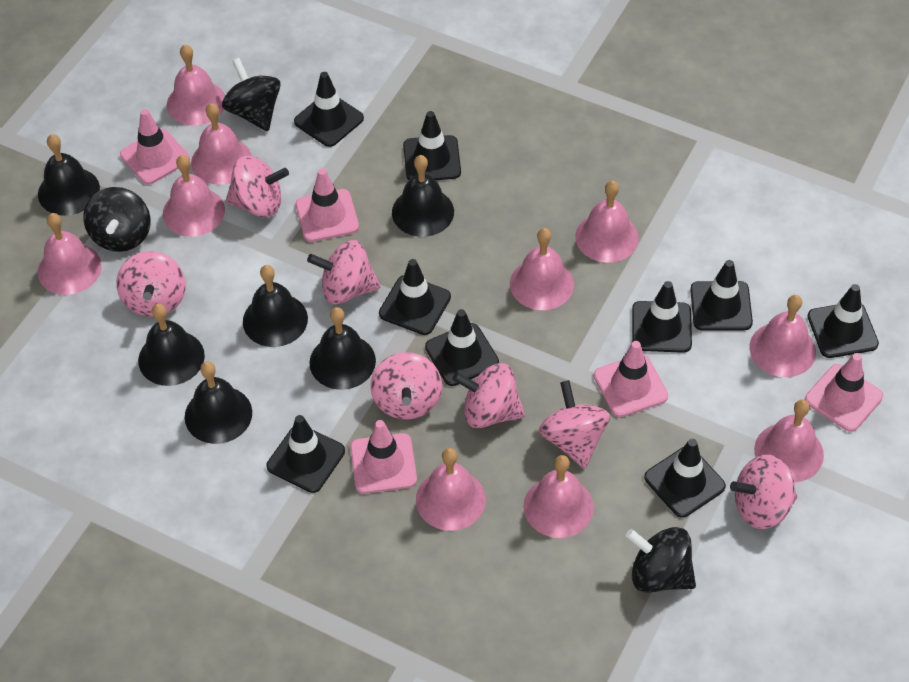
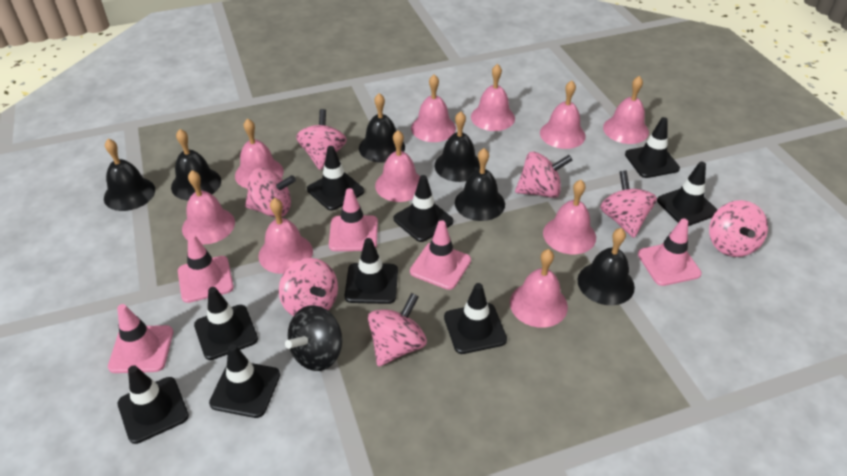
black spinning top: 3 -> 1

